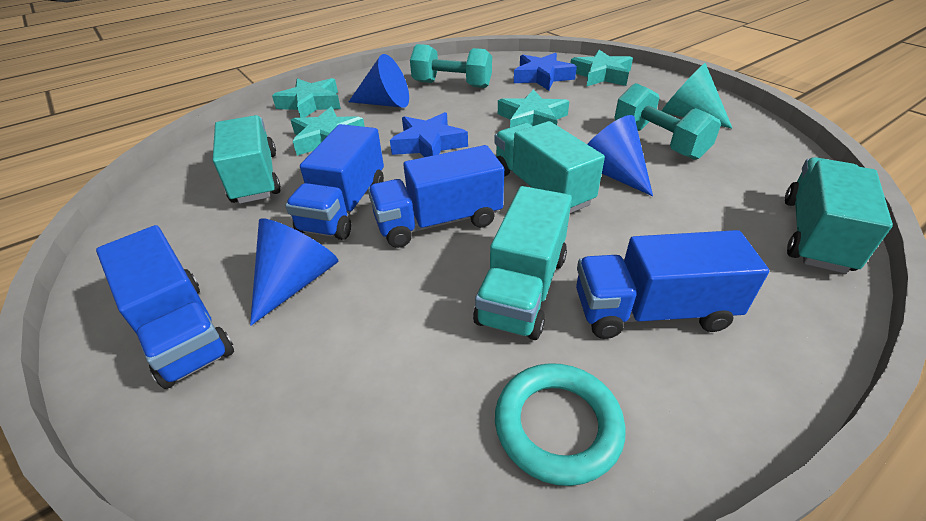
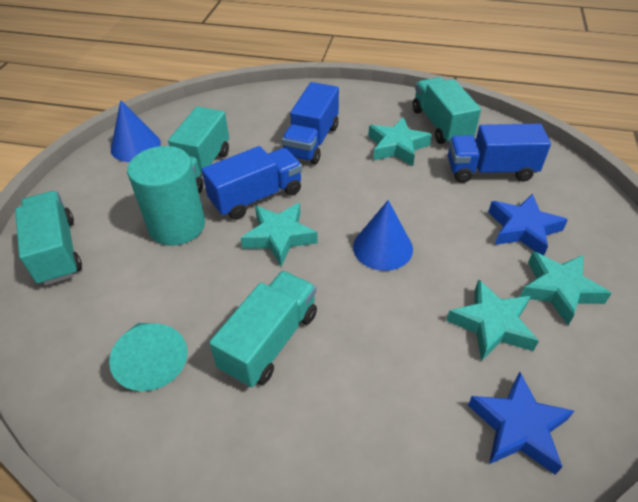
blue cone: 3 -> 2
blue truck: 4 -> 3
turquoise cylinder: 0 -> 1
turquoise dumbbell: 2 -> 0
turquoise ring: 1 -> 0

